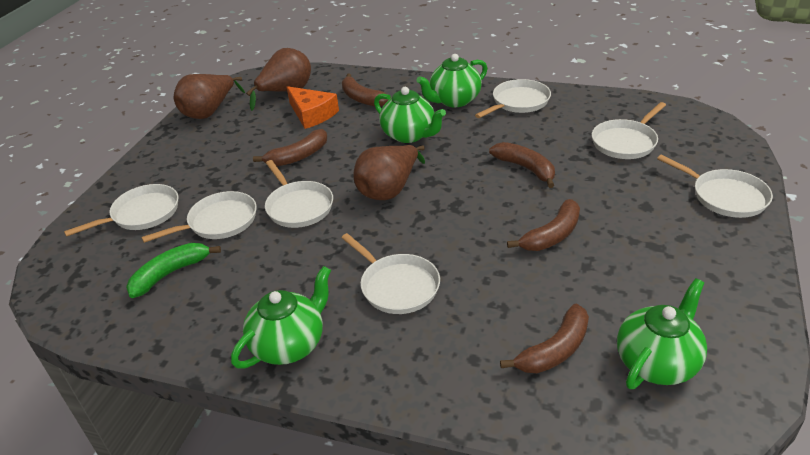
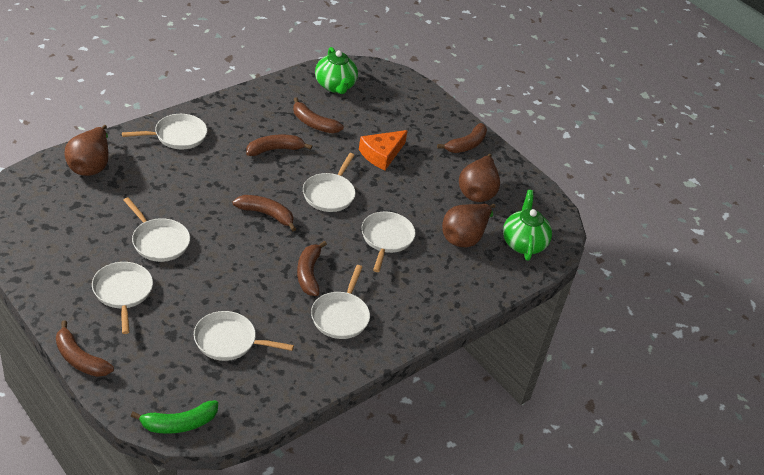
brown banana: 5 -> 6
green teapot: 4 -> 2

